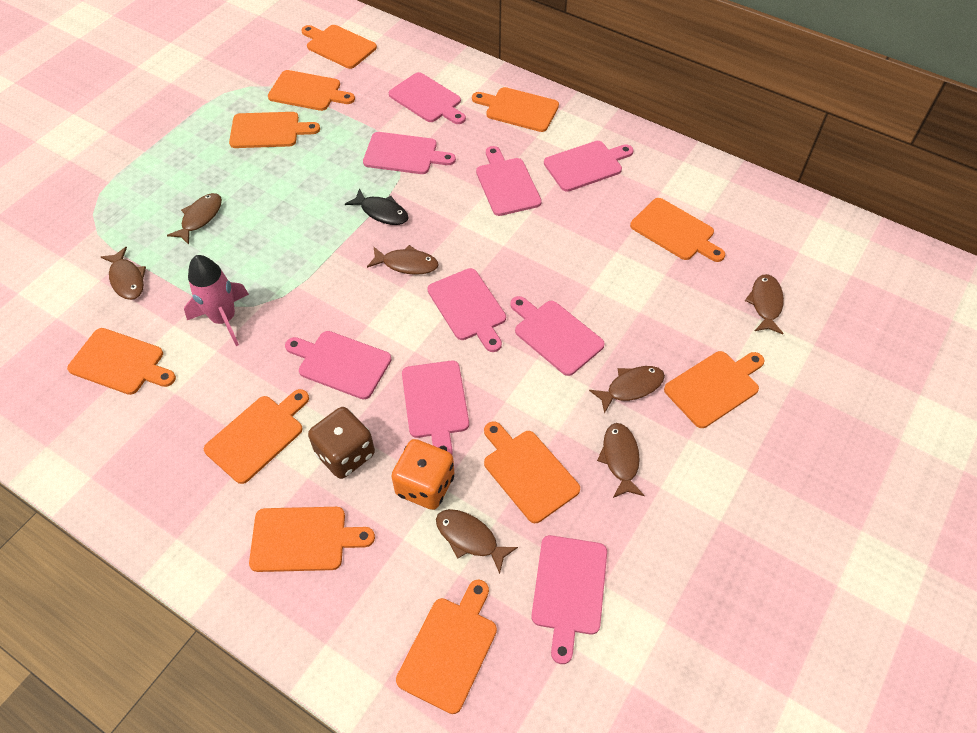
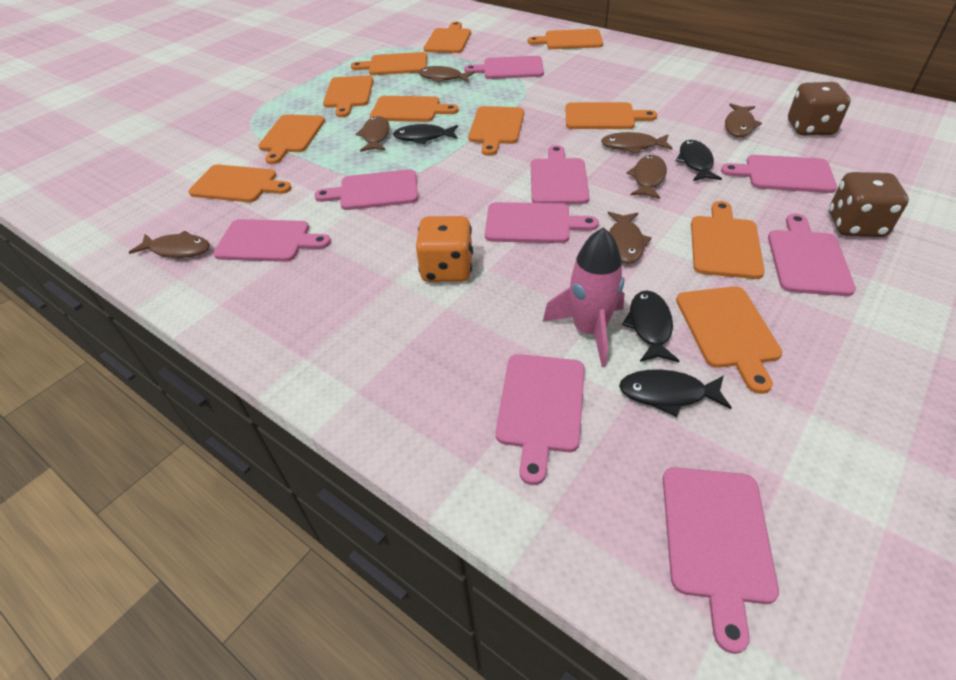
black fish: 1 -> 4
brown dice: 1 -> 2

